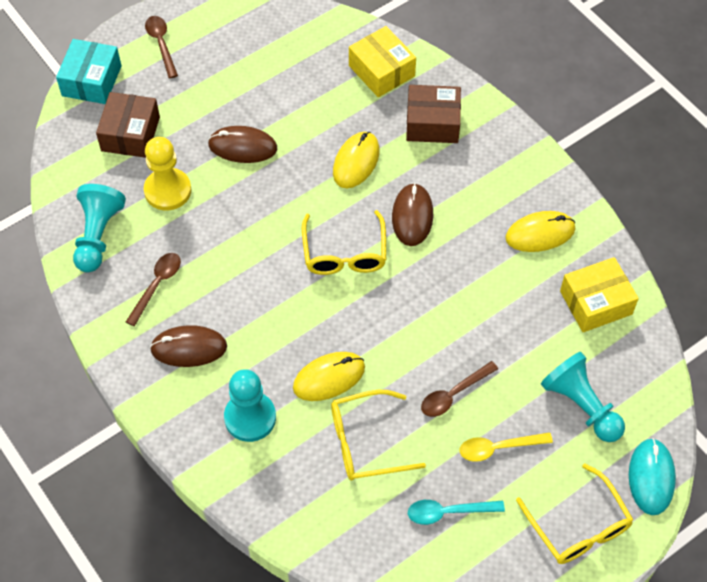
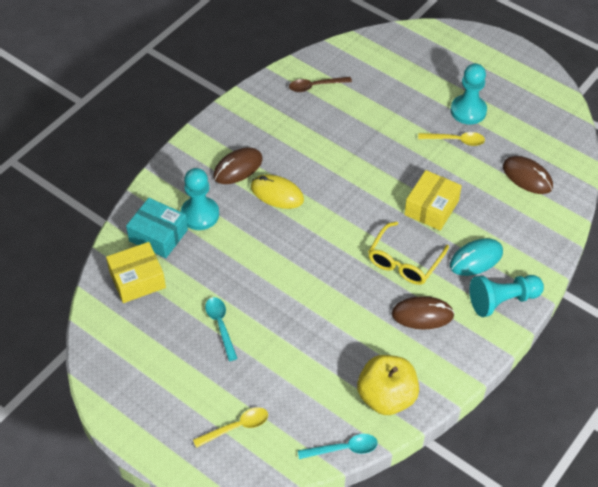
brown box: 2 -> 0
brown spoon: 3 -> 1
turquoise spoon: 1 -> 2
yellow apple: 0 -> 1
yellow glasses: 3 -> 1
yellow mouse: 3 -> 1
yellow pawn: 1 -> 0
yellow spoon: 1 -> 2

